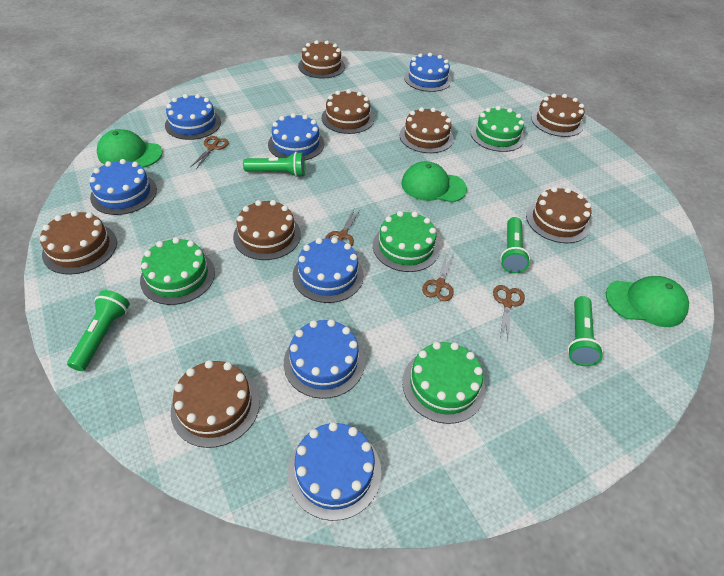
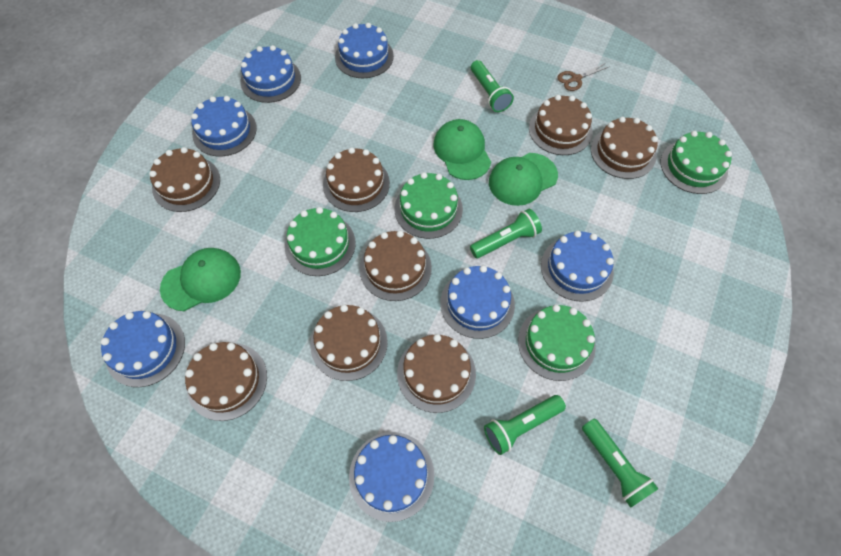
brown scissors: 4 -> 1

